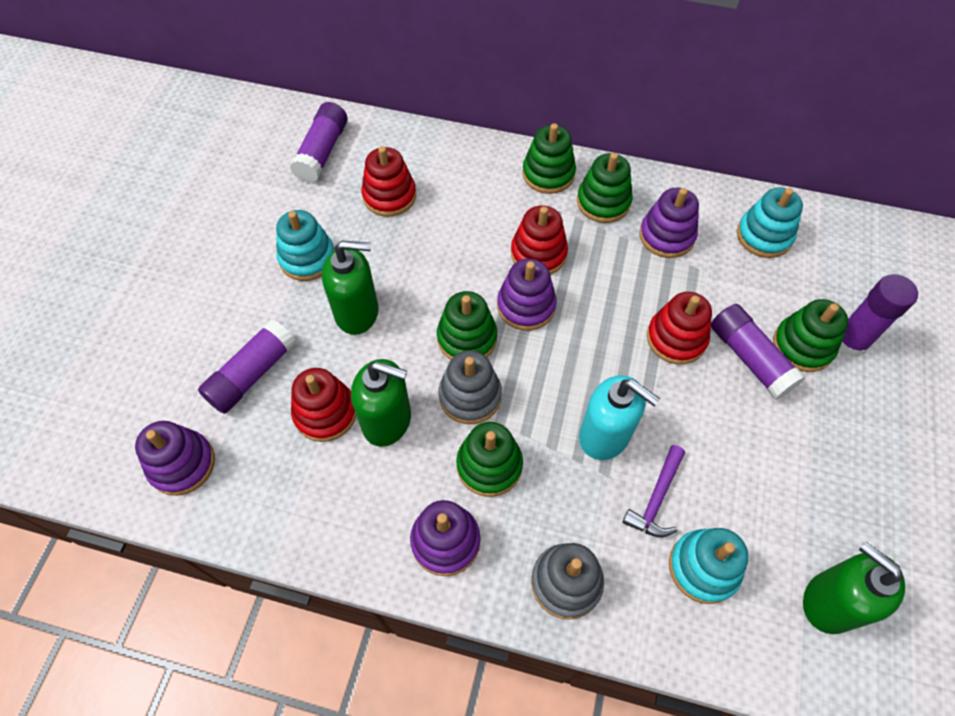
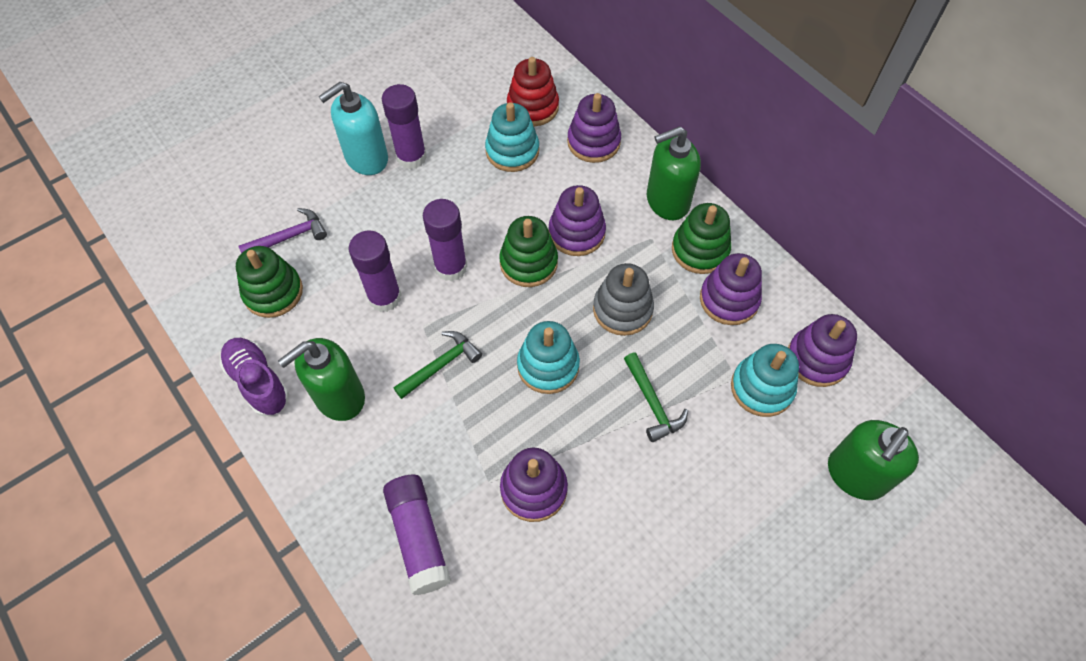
green hammer: 0 -> 2
green stacking toy: 5 -> 3
grey stacking toy: 2 -> 1
purple shoe: 0 -> 1
purple stacking toy: 4 -> 5
red stacking toy: 4 -> 1

